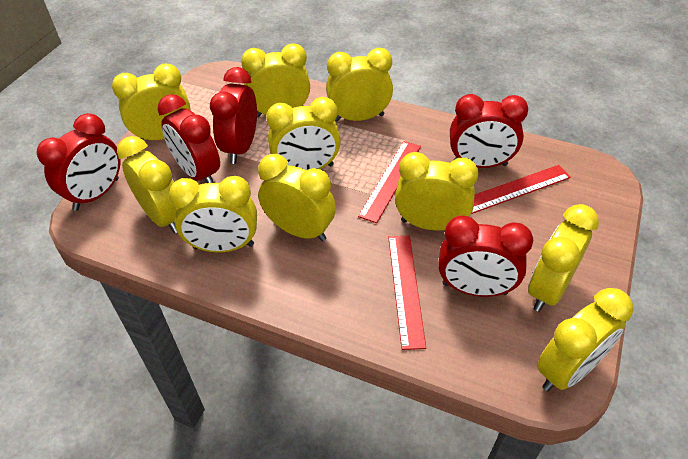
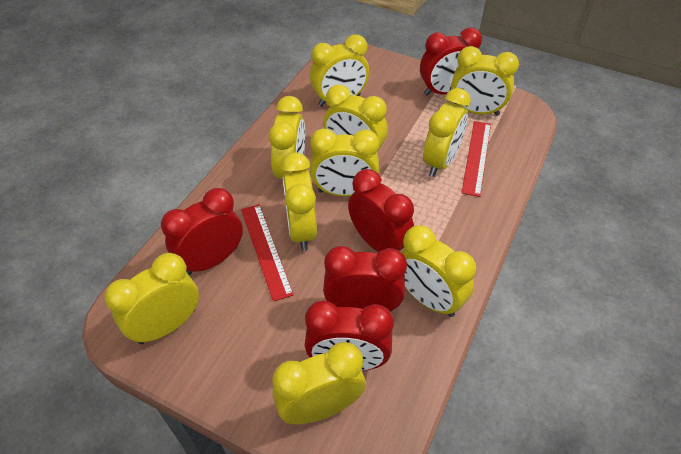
red ruler: 3 -> 2

